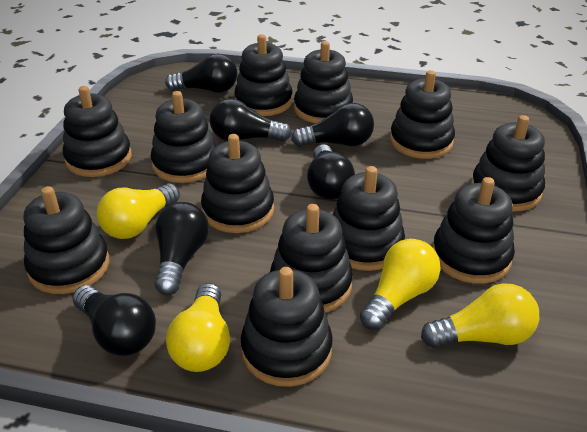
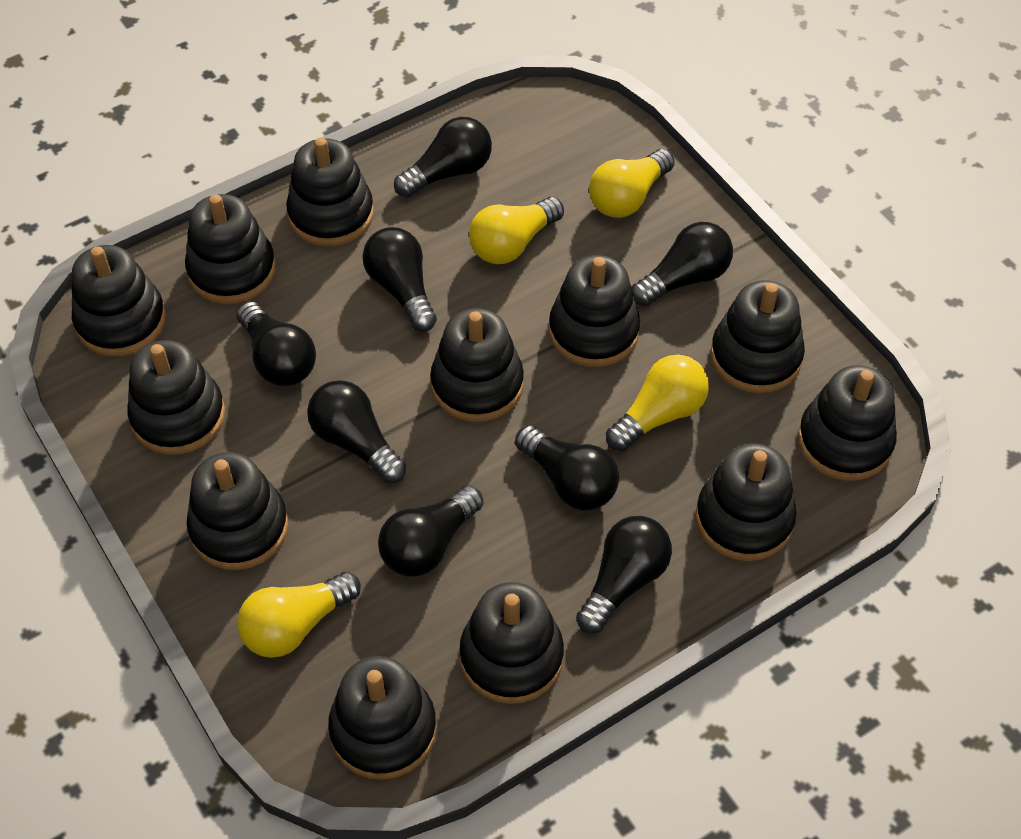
black light bulb: 6 -> 8

